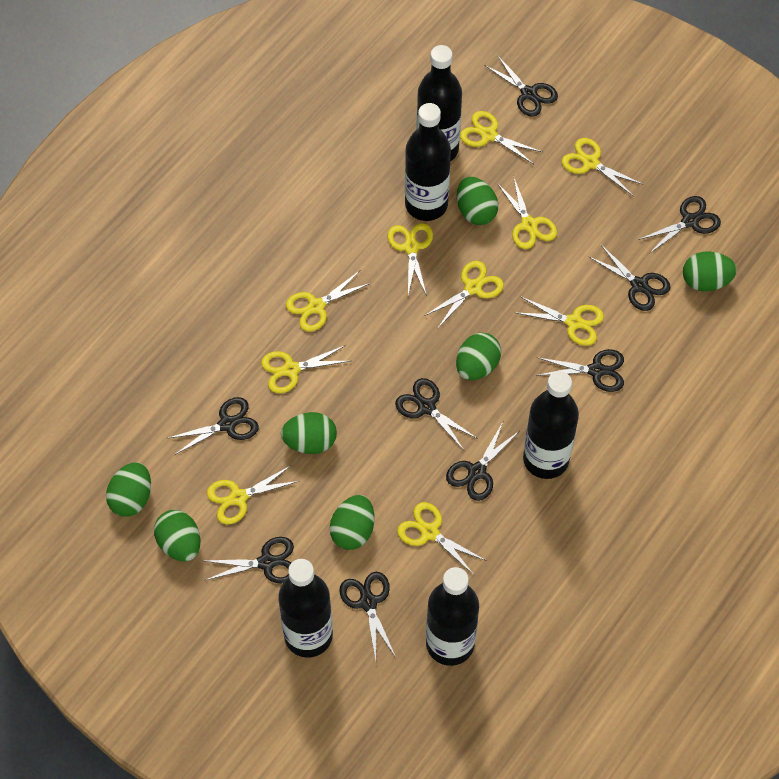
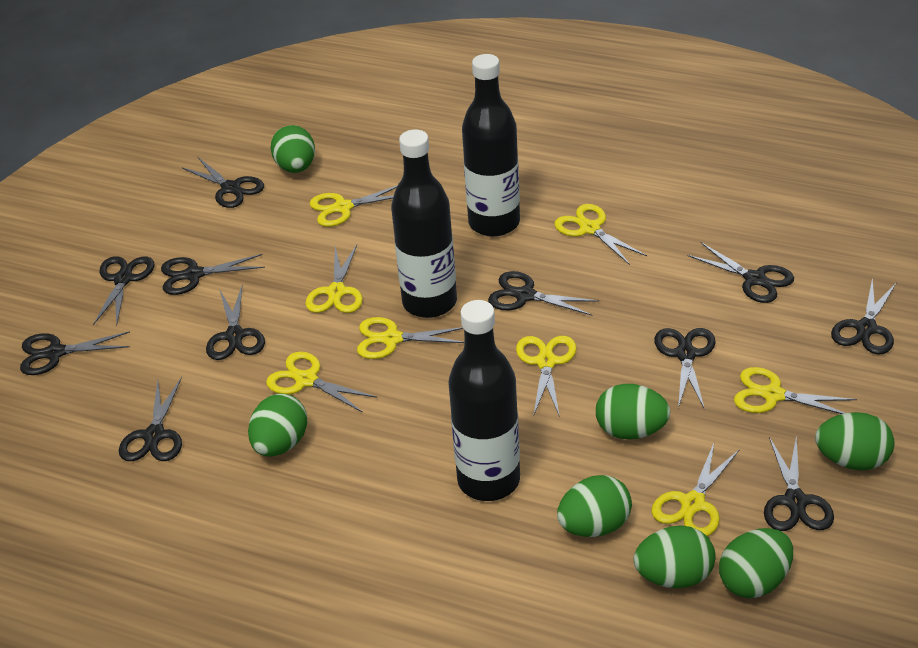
black bottle: 5 -> 3
black scissors: 9 -> 11
yellow scissors: 10 -> 8

